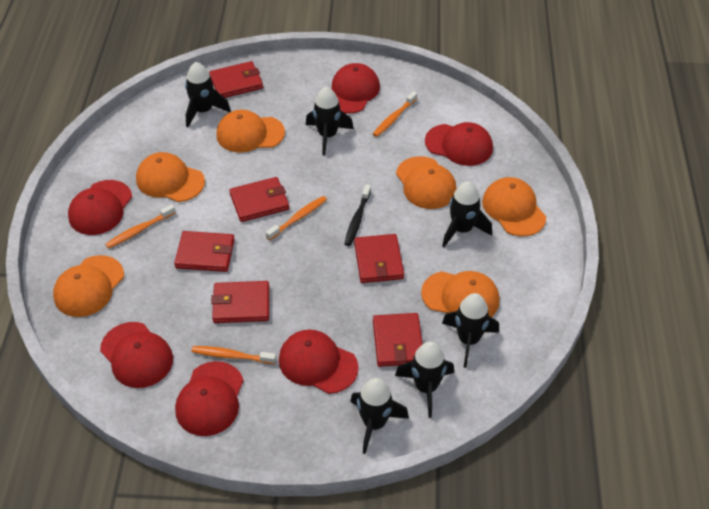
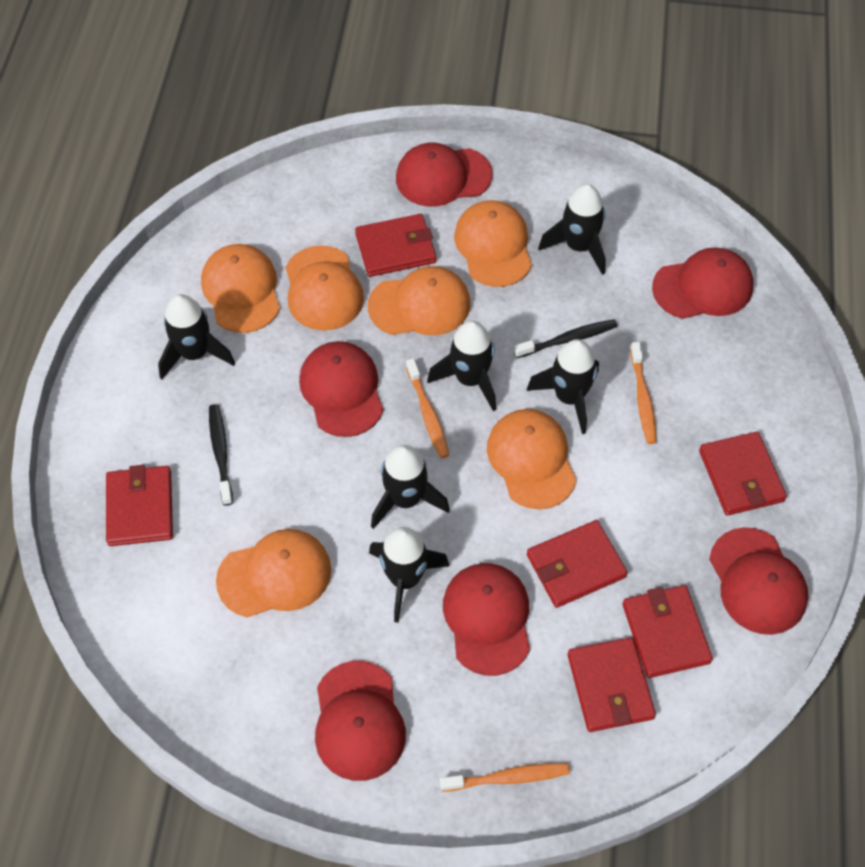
black toothbrush: 1 -> 2
orange toothbrush: 4 -> 3

